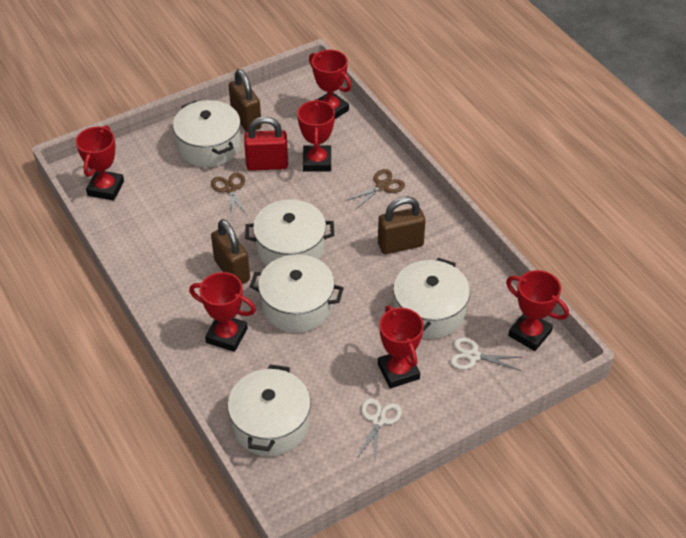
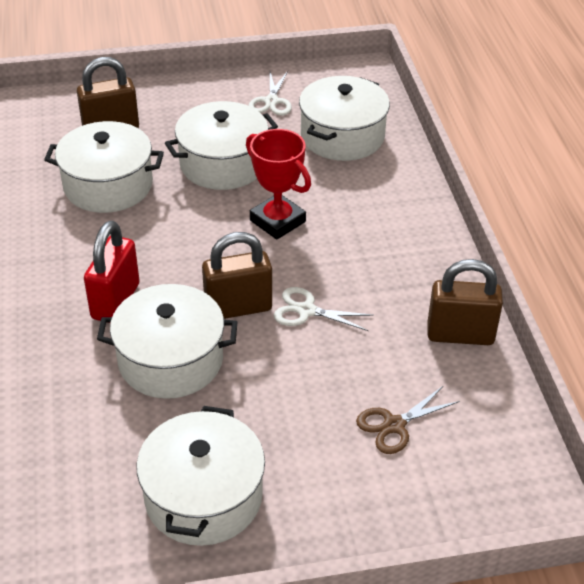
brown scissors: 2 -> 1
red trophy: 6 -> 1

